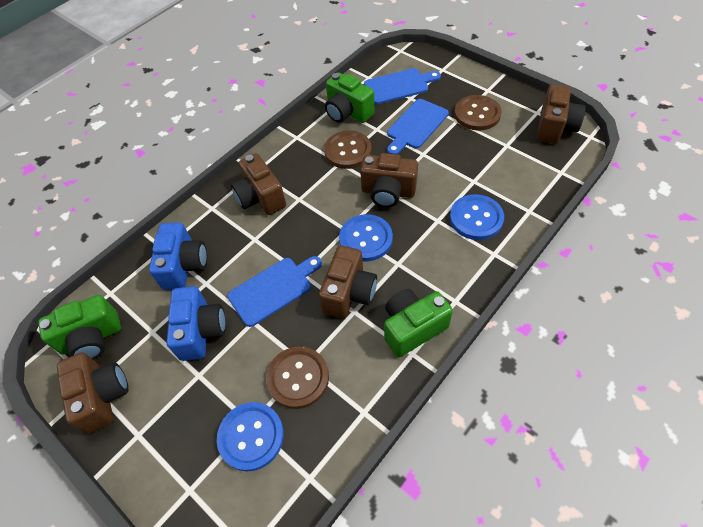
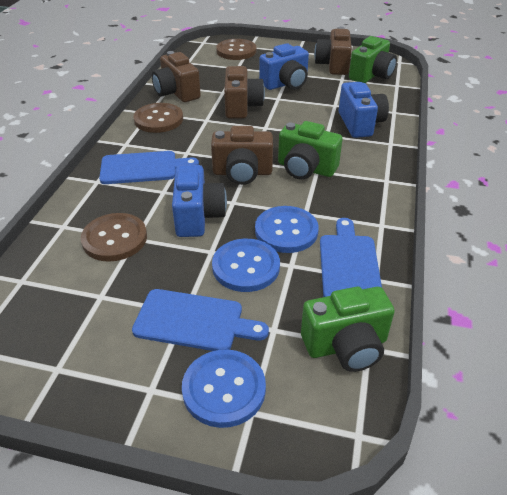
blue camera: 2 -> 3
brown camera: 5 -> 4

